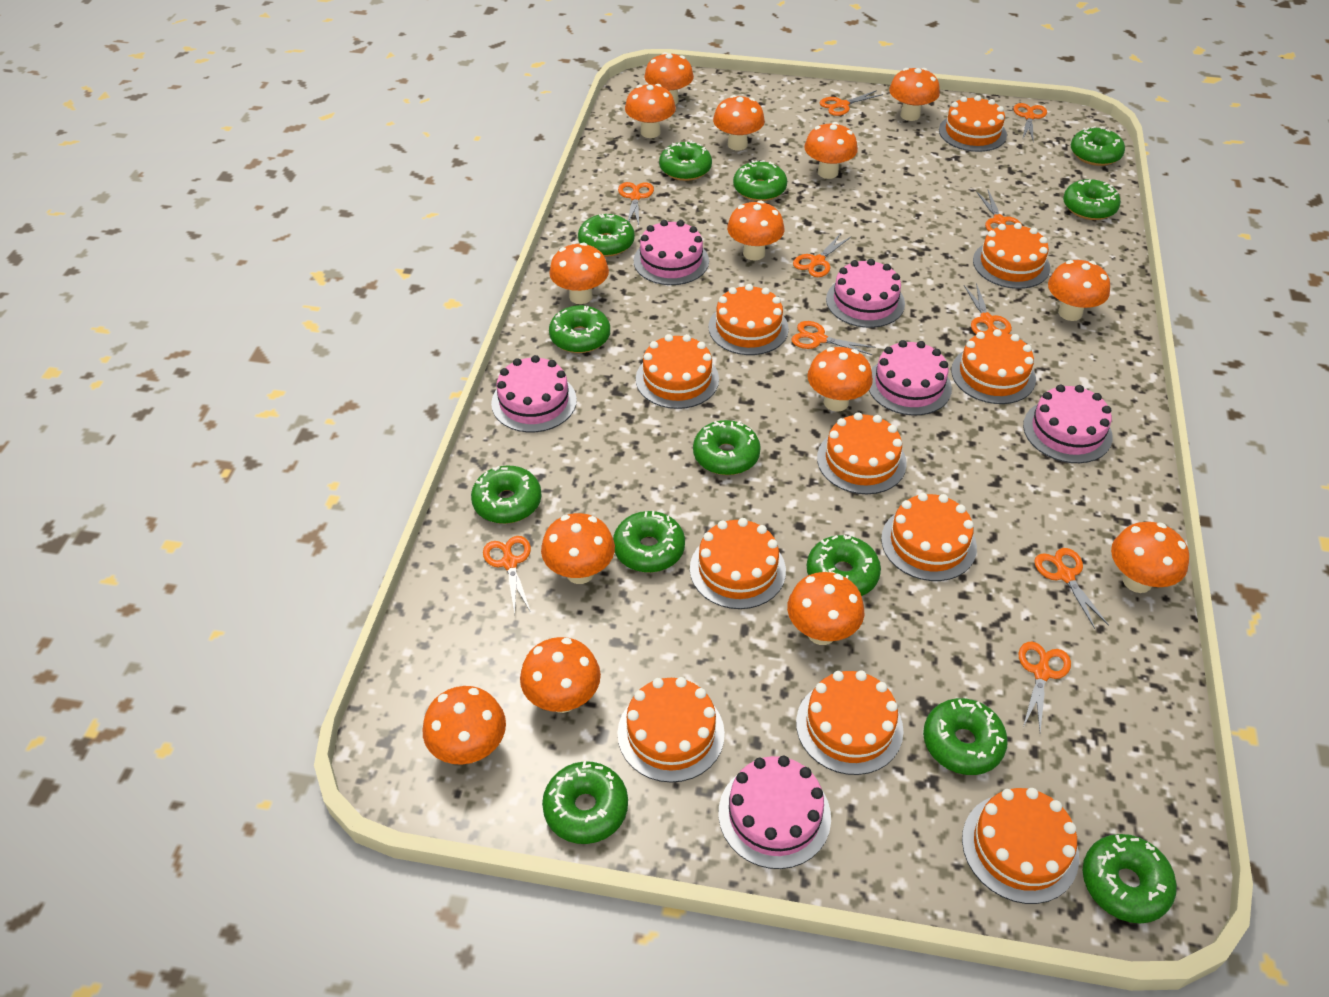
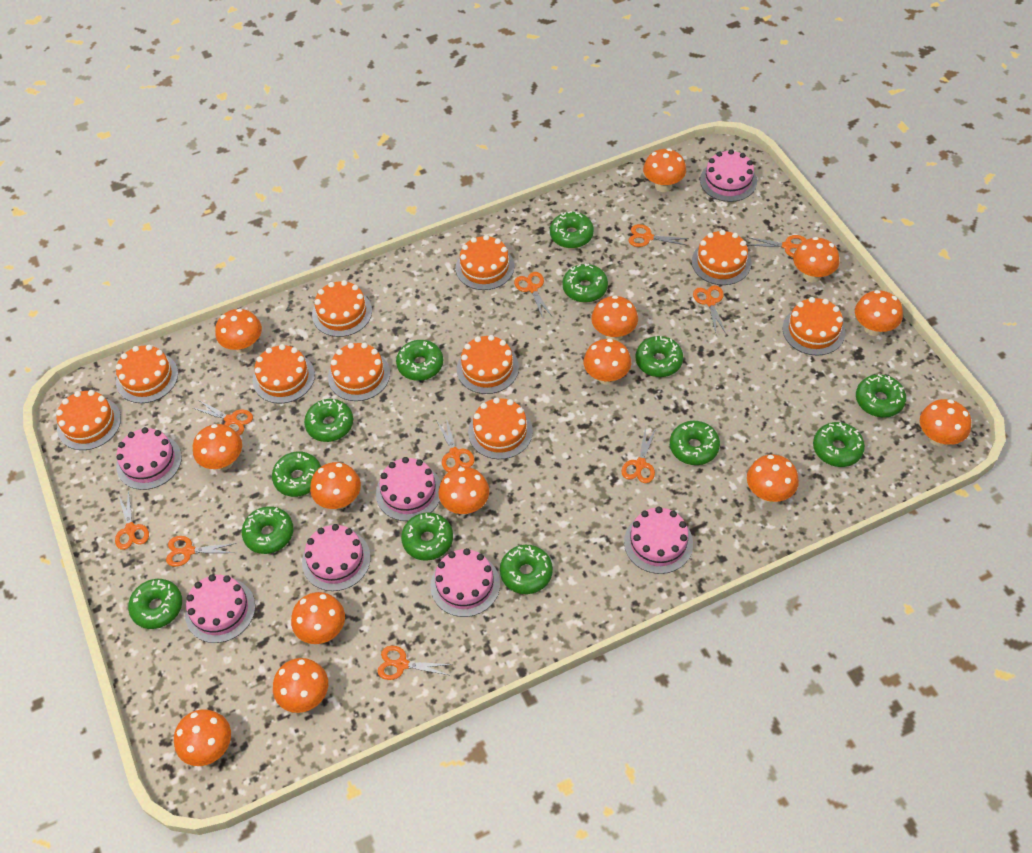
orange cake: 11 -> 10
pink cake: 6 -> 7

